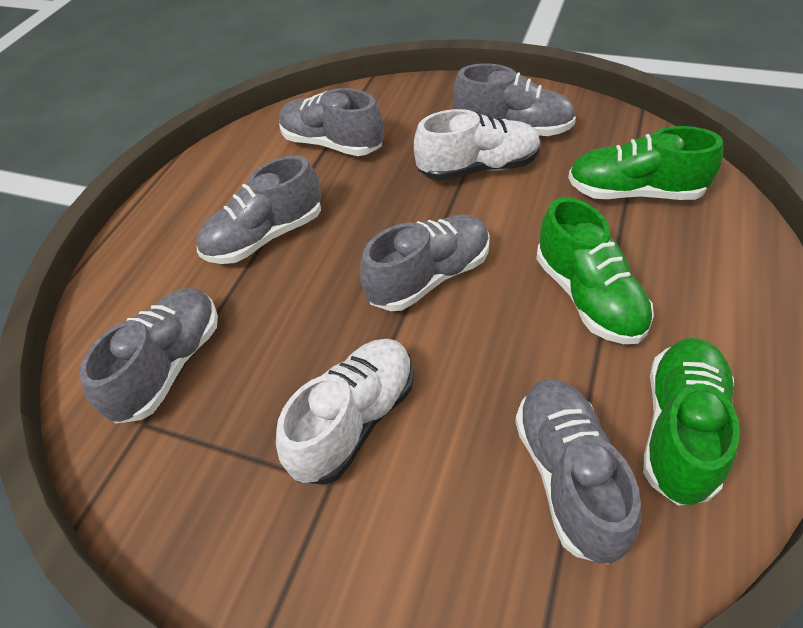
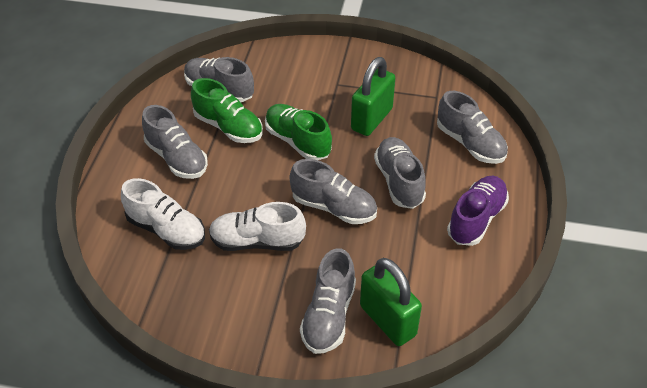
green padlock: 0 -> 2
green shoe: 3 -> 2
purple shoe: 0 -> 1

